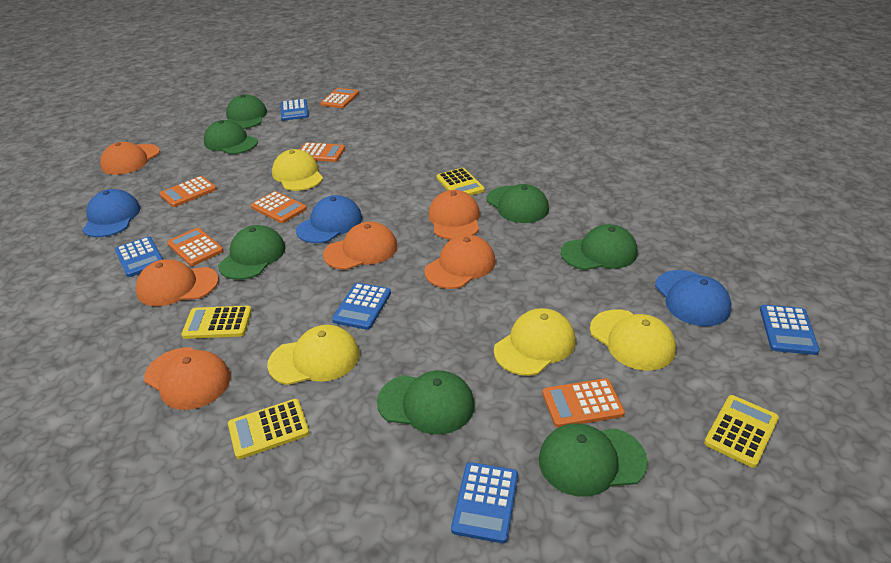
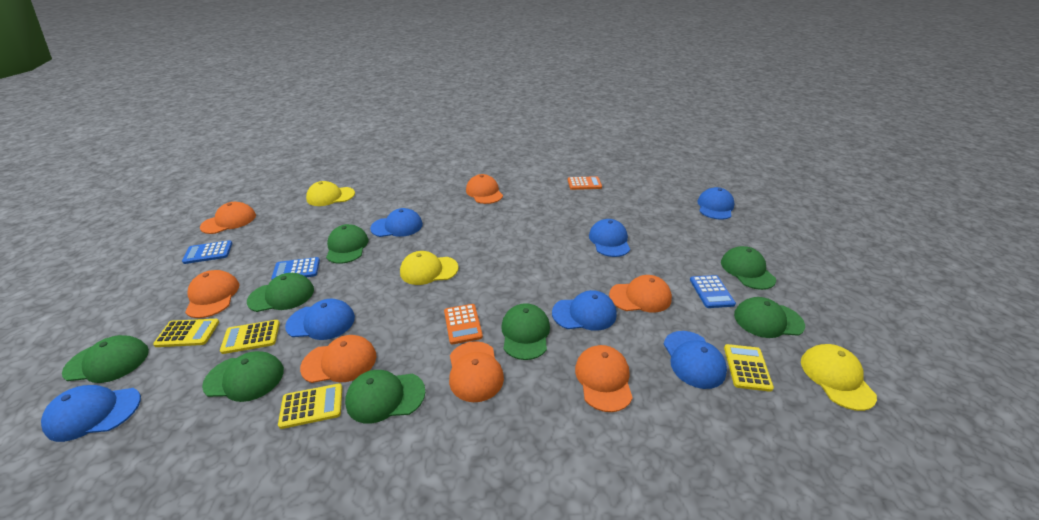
blue calculator: 5 -> 3
blue cap: 3 -> 7
green cap: 7 -> 8
orange calculator: 6 -> 2
orange cap: 6 -> 7
yellow cap: 4 -> 3

